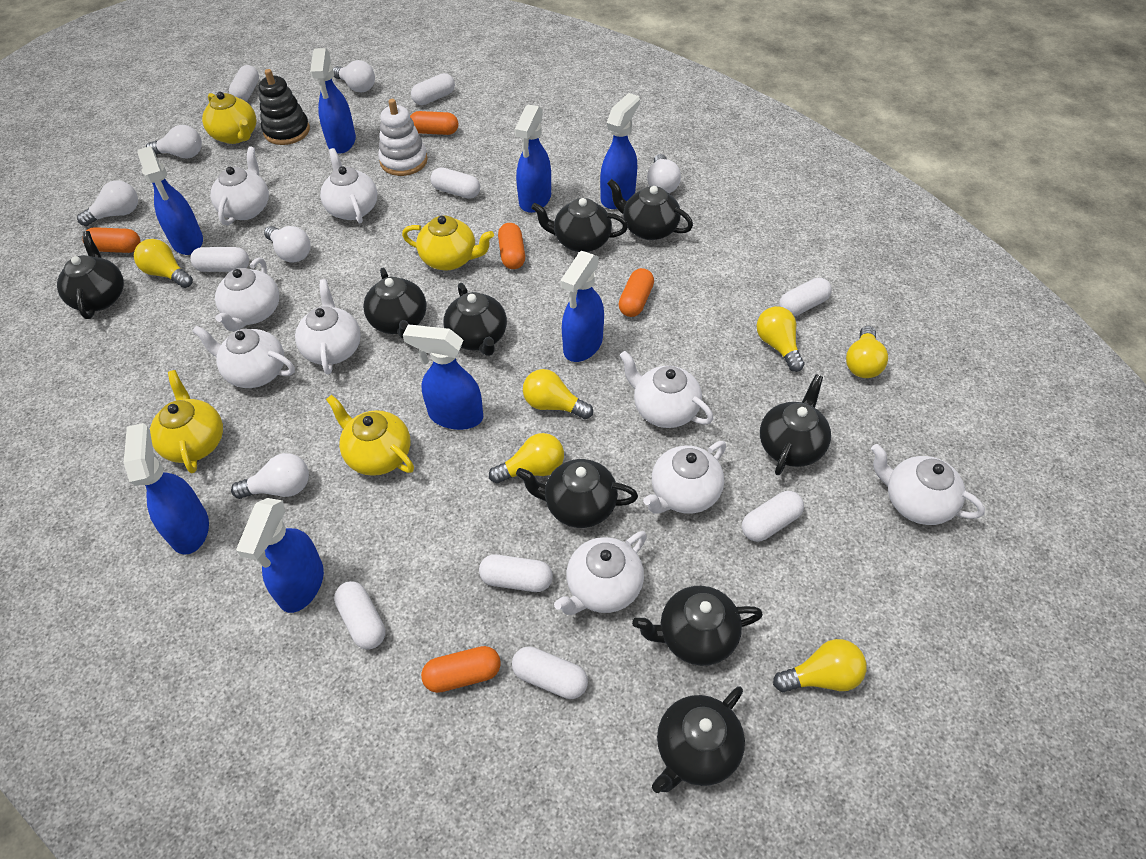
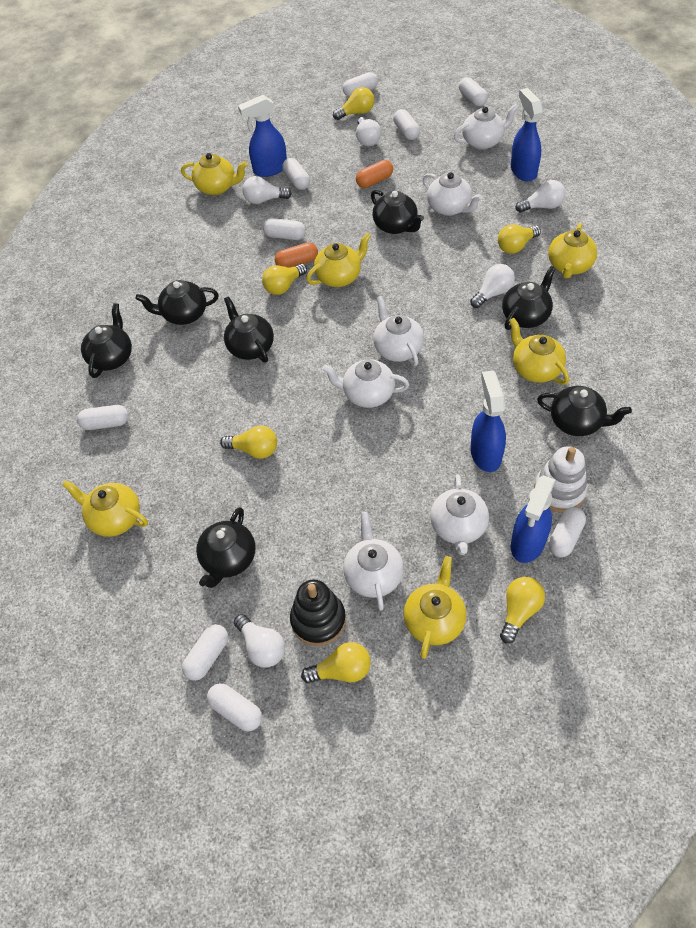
black teapot: 9 -> 7
blue spray bottle: 8 -> 4
orange capsule: 5 -> 2
white light bulb: 6 -> 5
white teapot: 9 -> 6
yellow teapot: 4 -> 6

